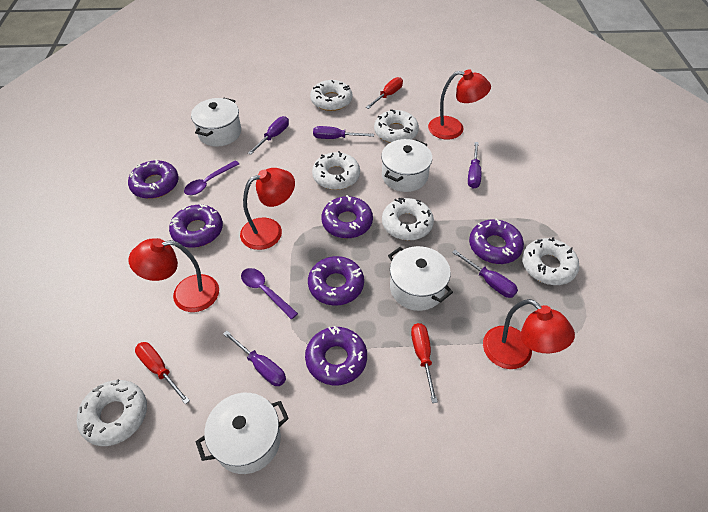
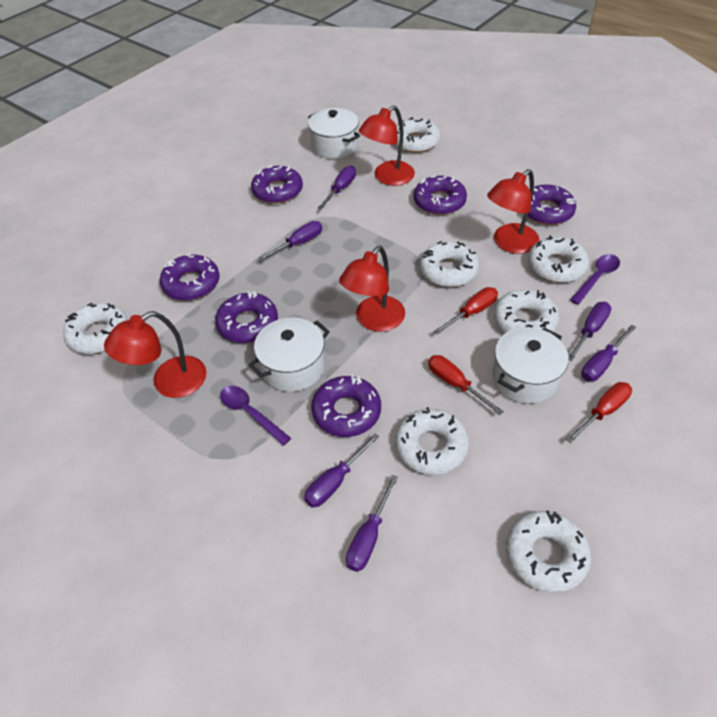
purple screwdriver: 5 -> 6
white donut: 6 -> 7
white pot: 4 -> 3

